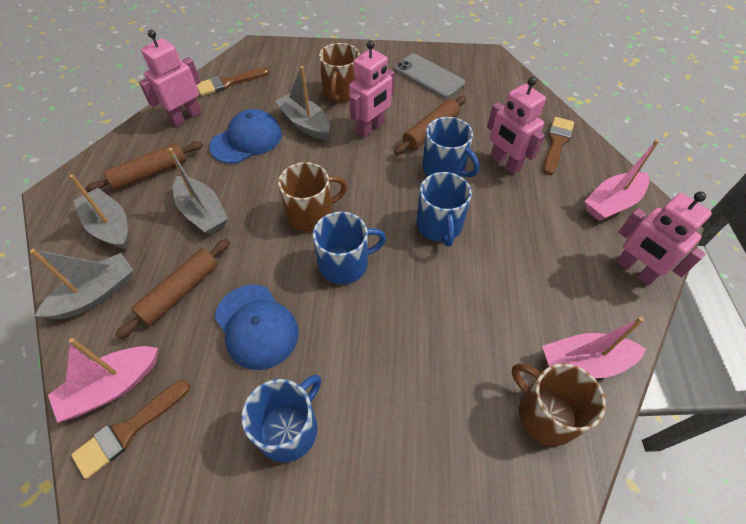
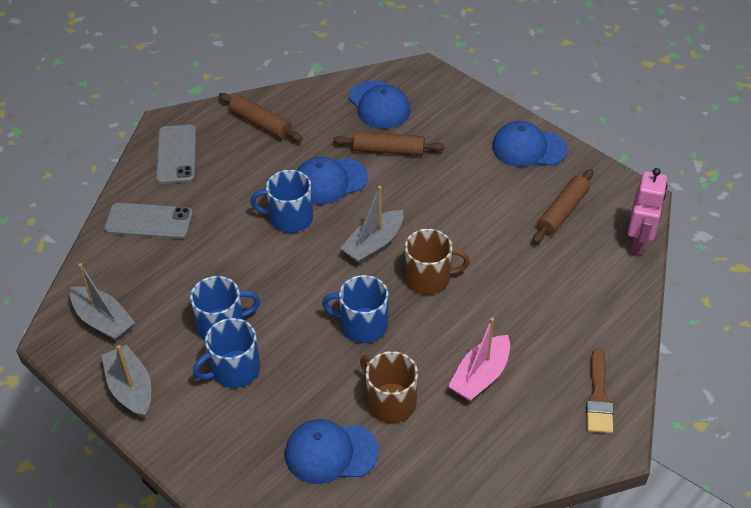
blue cap: 2 -> 4
brown brush: 3 -> 1
brown mug: 3 -> 2
grey boat: 4 -> 3
grey phone: 1 -> 2
pink boat: 3 -> 1
pink robot: 4 -> 1

